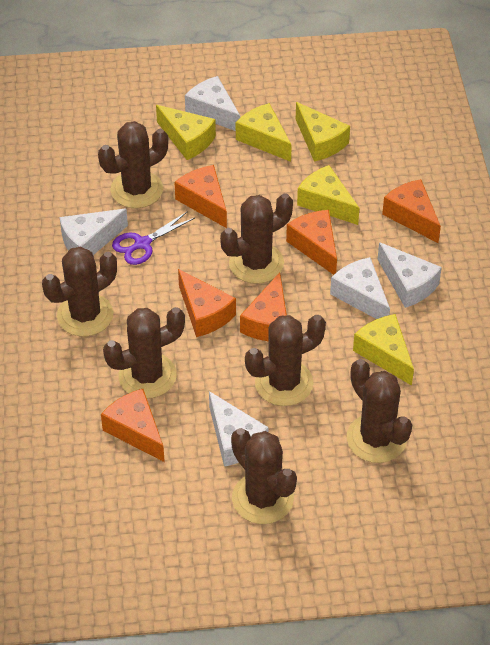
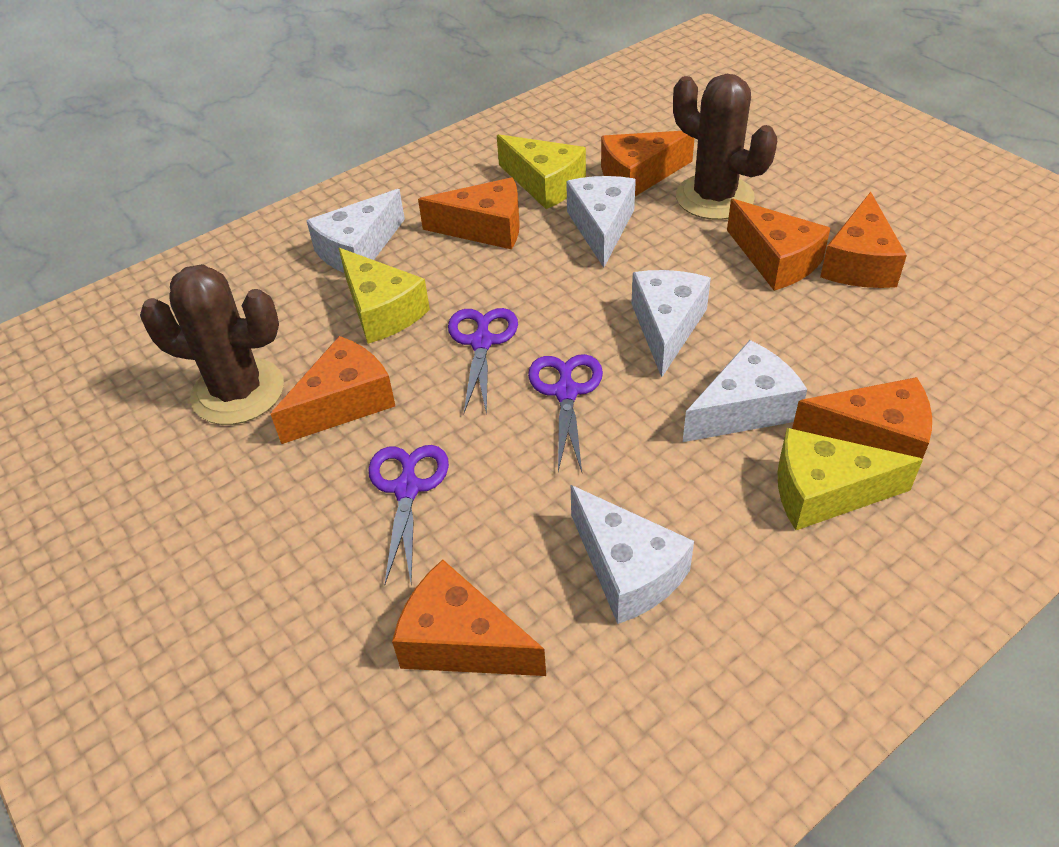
brown cactus: 7 -> 2
orange cheese: 6 -> 7
purple scissors: 1 -> 3
yellow cheese: 5 -> 3

